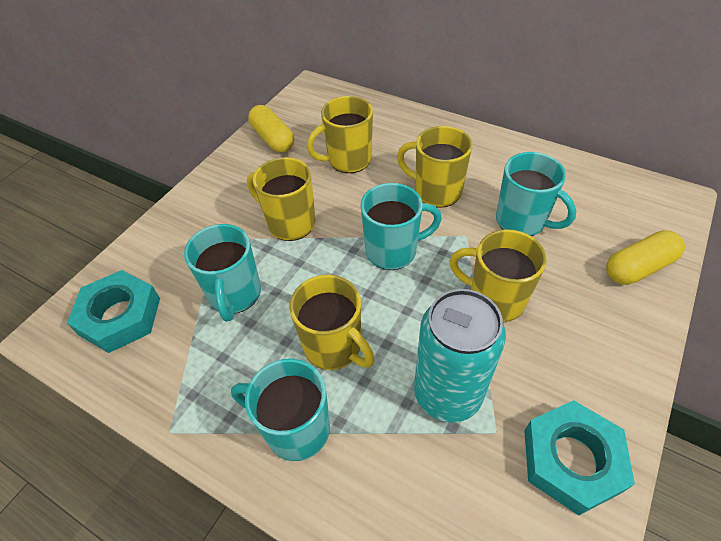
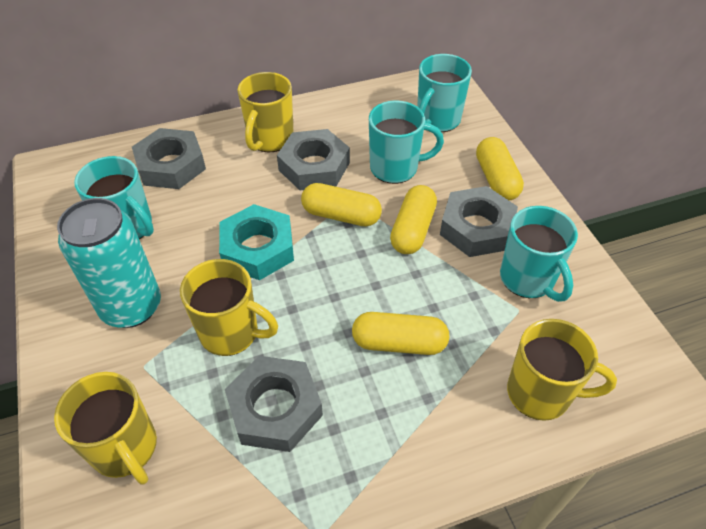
grey nut: 0 -> 4
turquoise nut: 2 -> 1
yellow capsule: 2 -> 4
yellow mug: 5 -> 4

